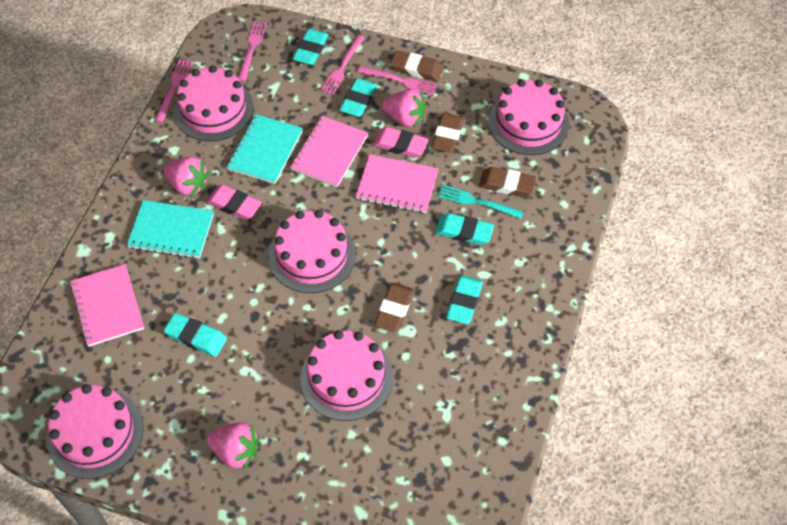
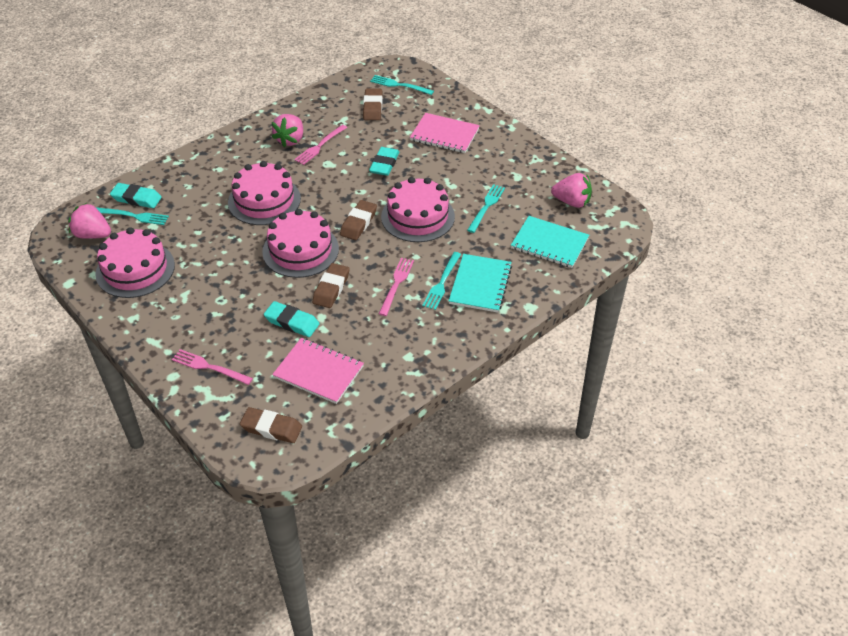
pink cake: 5 -> 4
pink eraser: 2 -> 0
pink fork: 4 -> 3
pink notebook: 3 -> 2
turquoise eraser: 5 -> 3
turquoise fork: 1 -> 4

